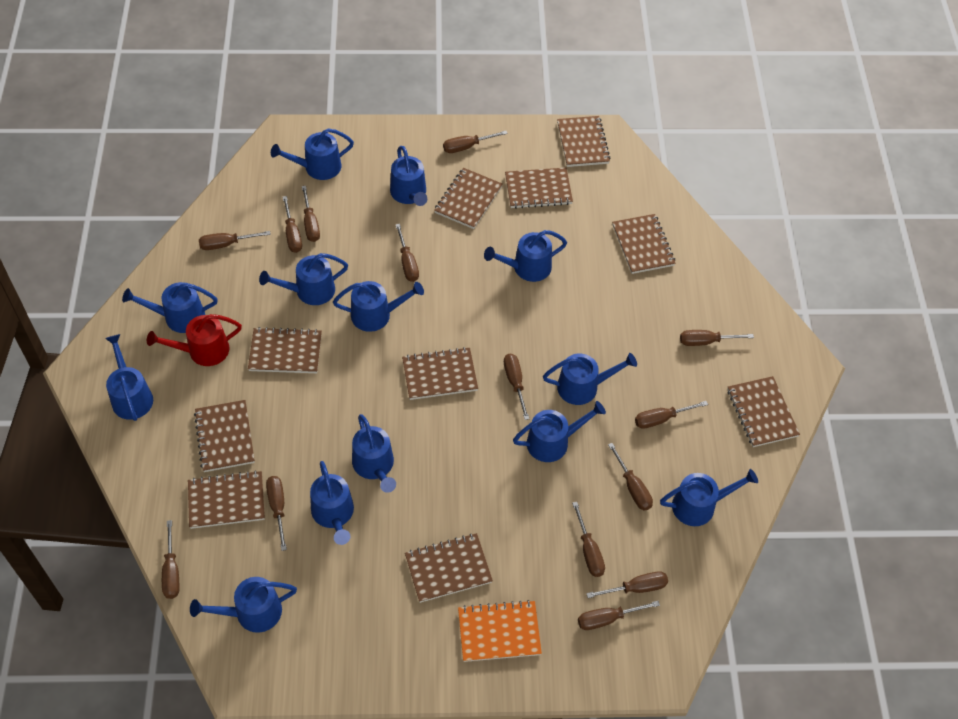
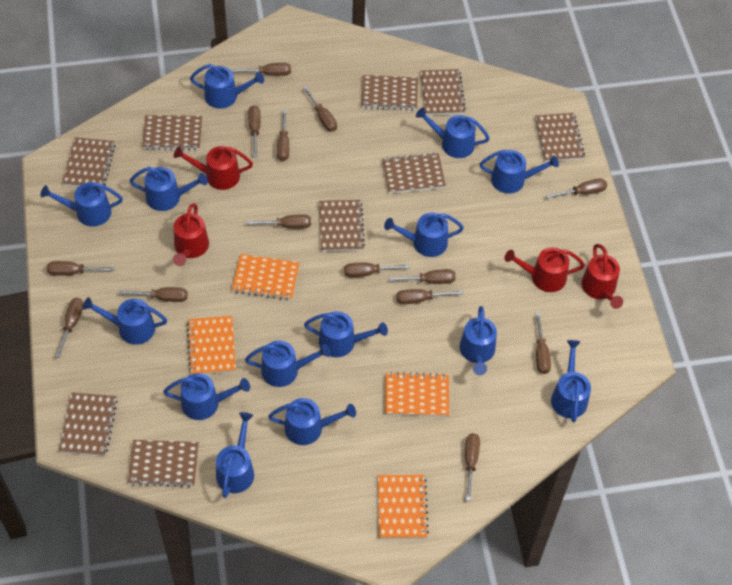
blue watering can: 13 -> 14
brown notebook: 10 -> 9
orange notebook: 1 -> 4
red watering can: 1 -> 4

